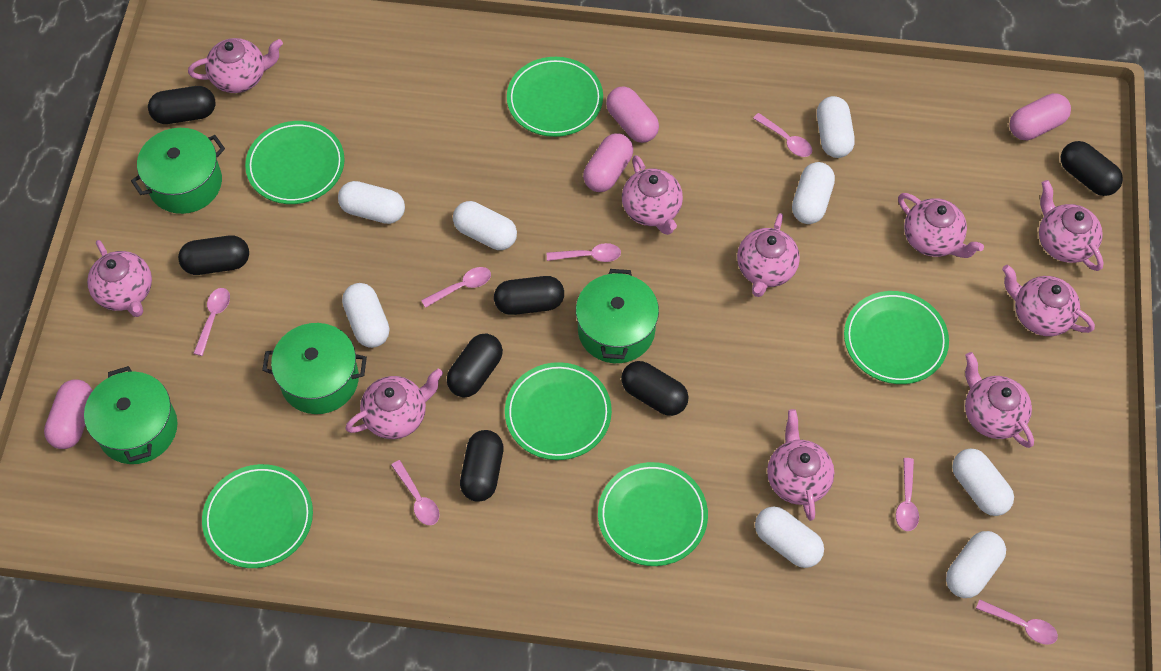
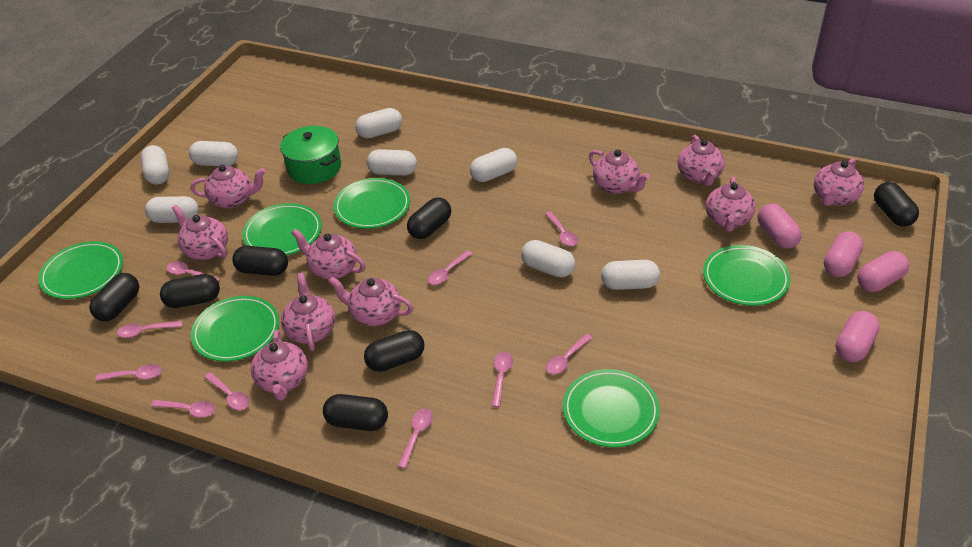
green pot: 4 -> 1
pink spoon: 7 -> 10

